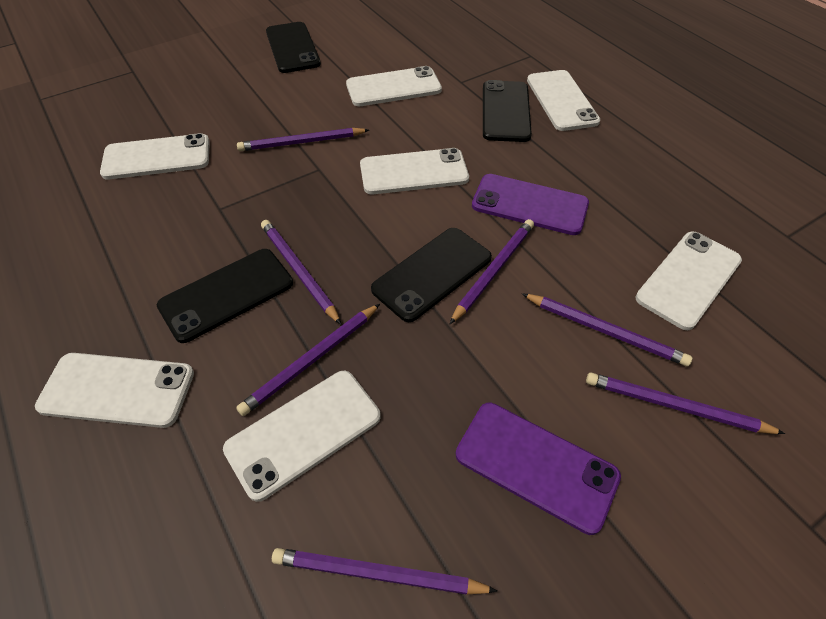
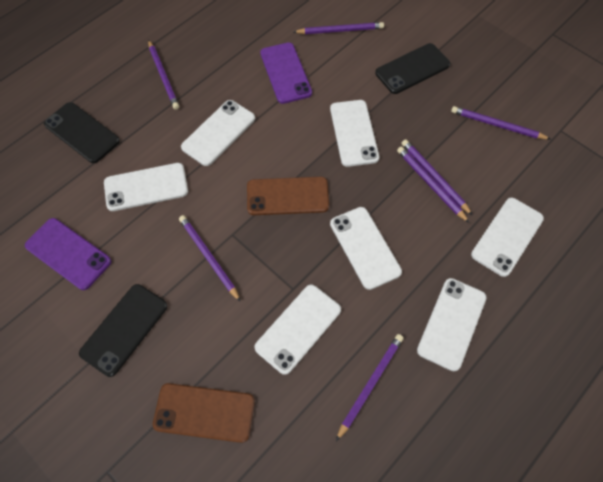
black phone: 4 -> 3
brown phone: 0 -> 2

